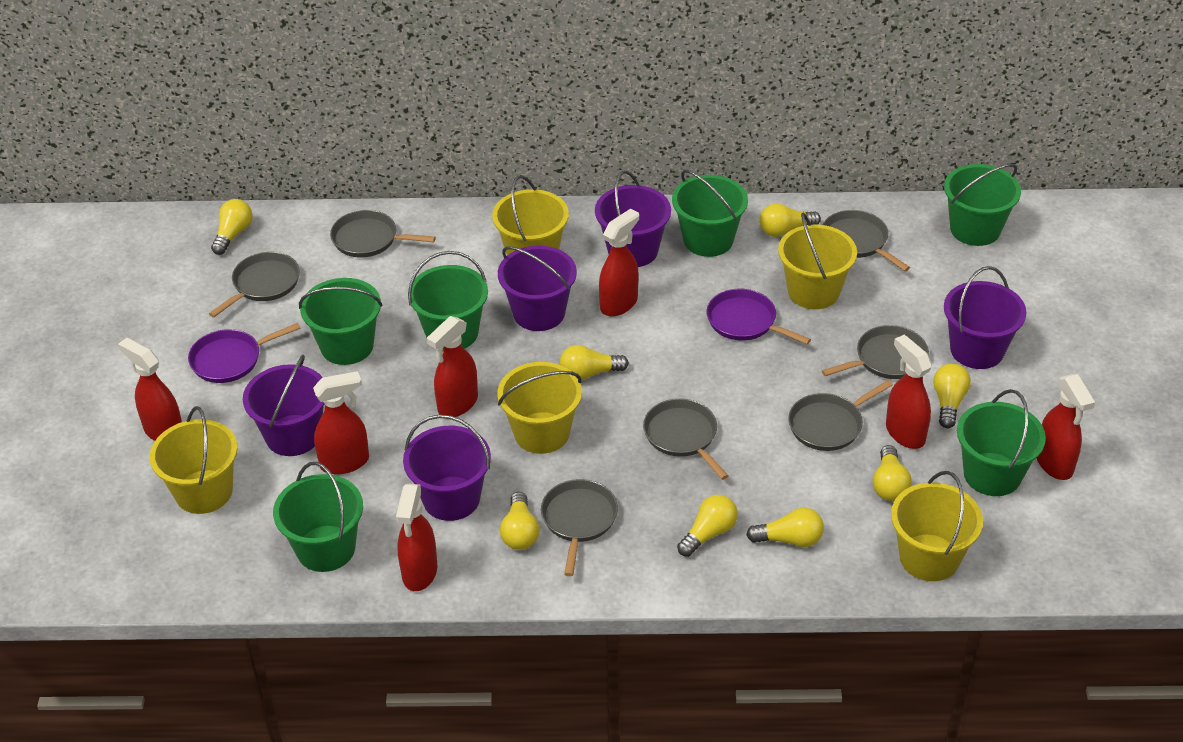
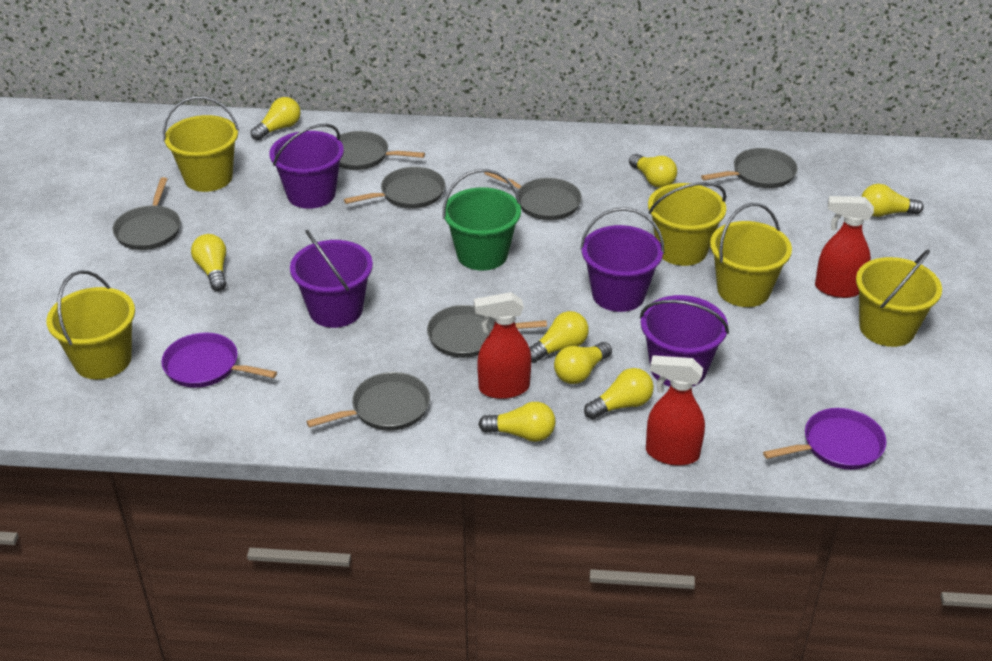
green bucket: 6 -> 1
purple bucket: 5 -> 4
red spray bottle: 7 -> 3

